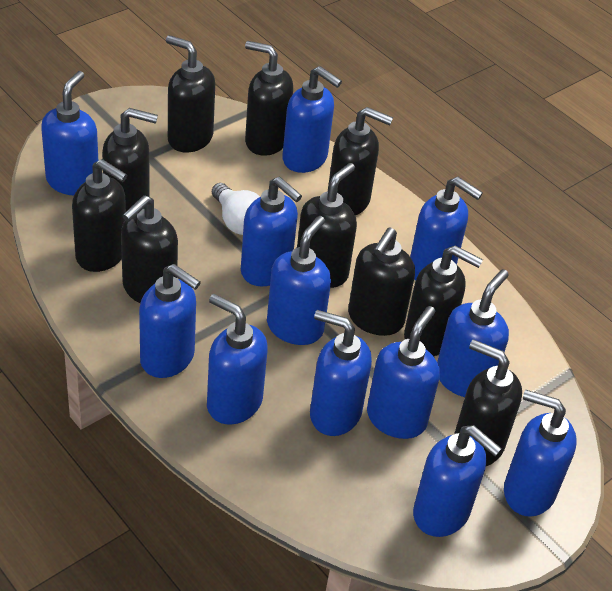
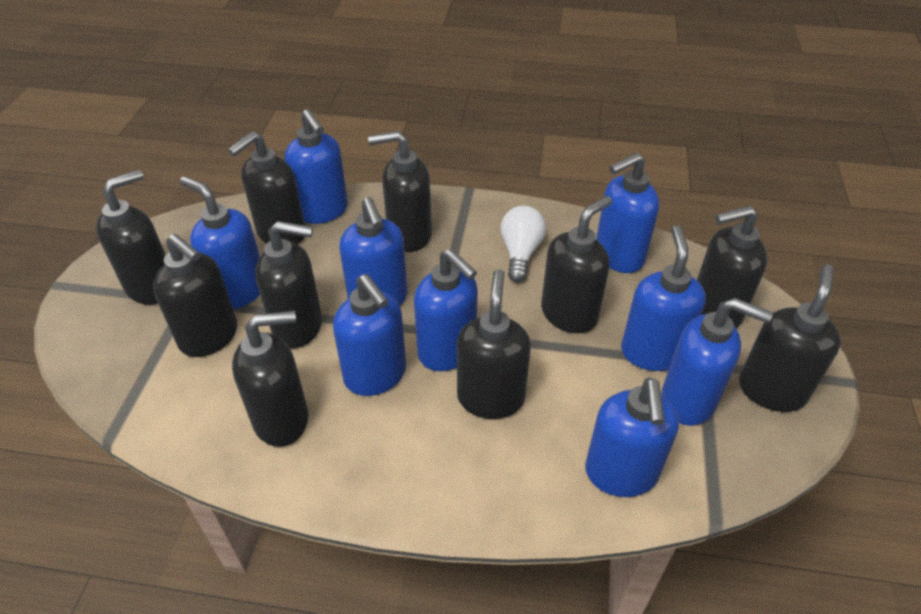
blue soap dispenser: 12 -> 9

